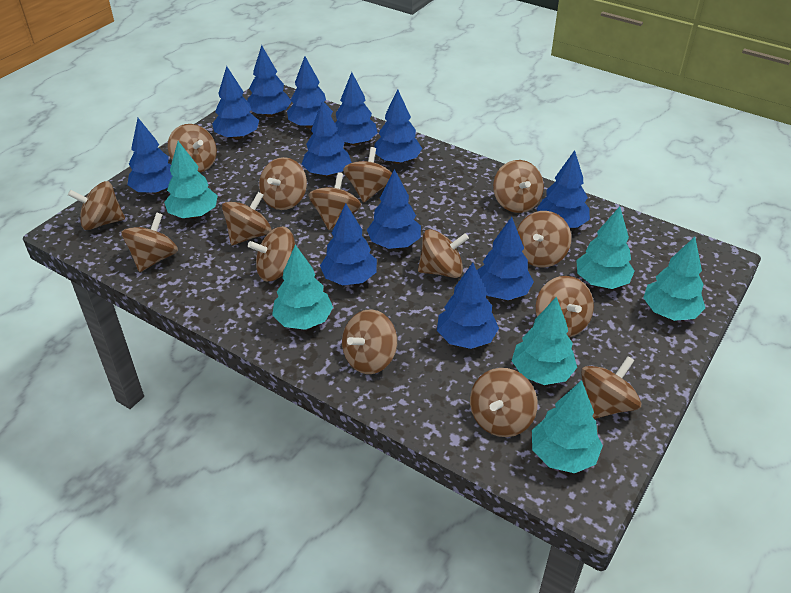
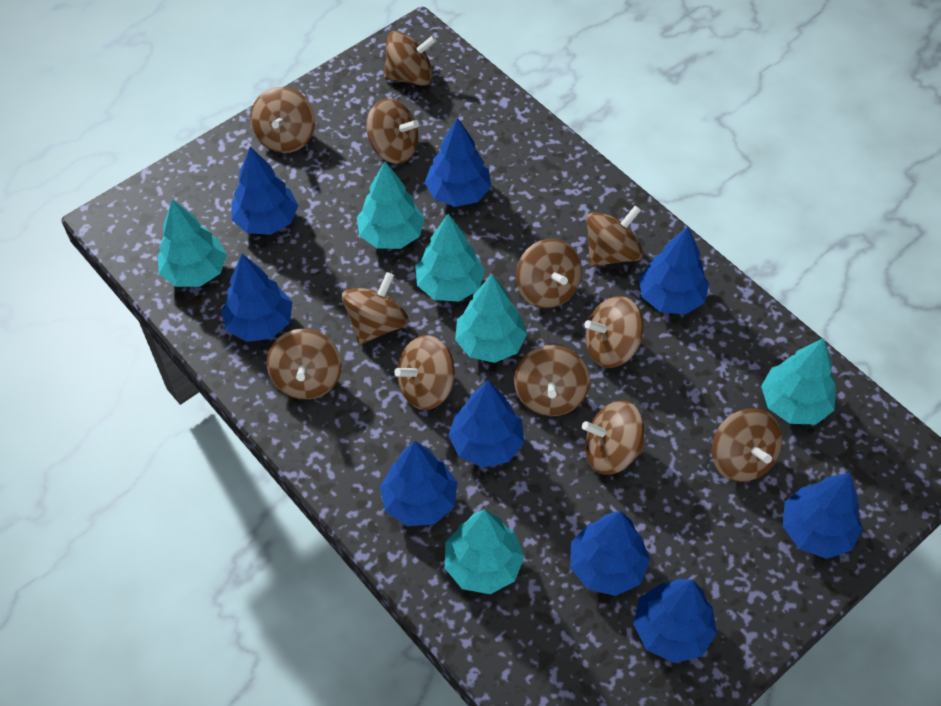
blue tree: 12 -> 9
brown spinning top: 15 -> 12

